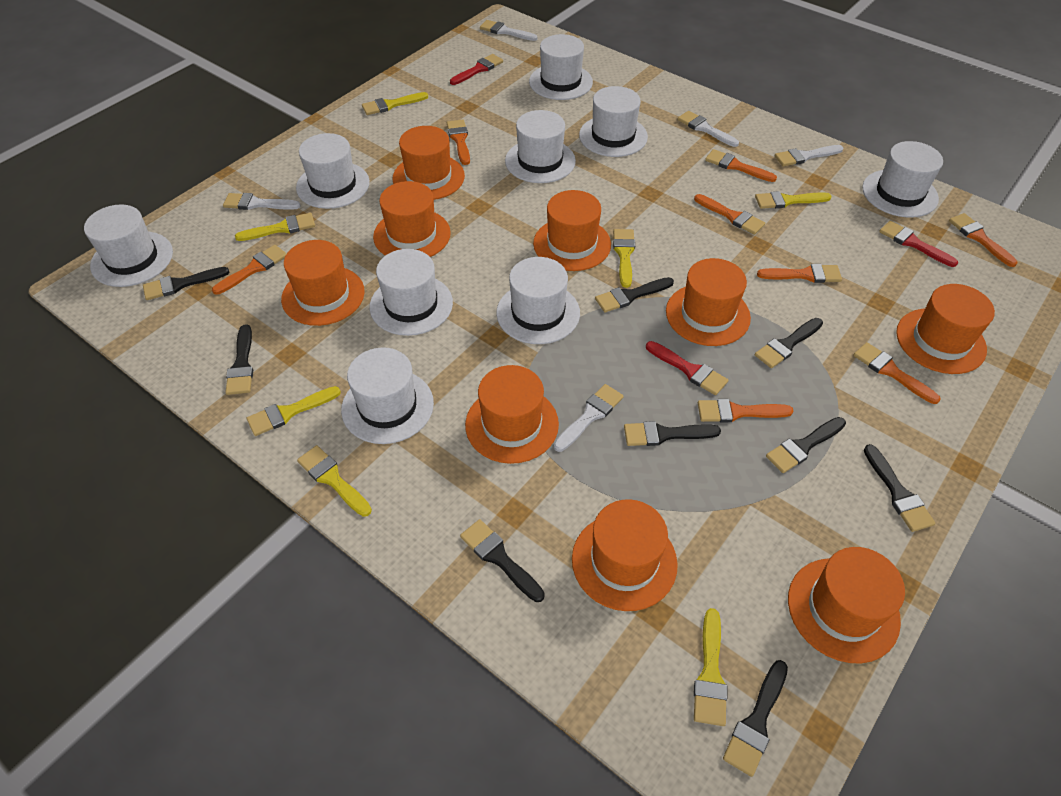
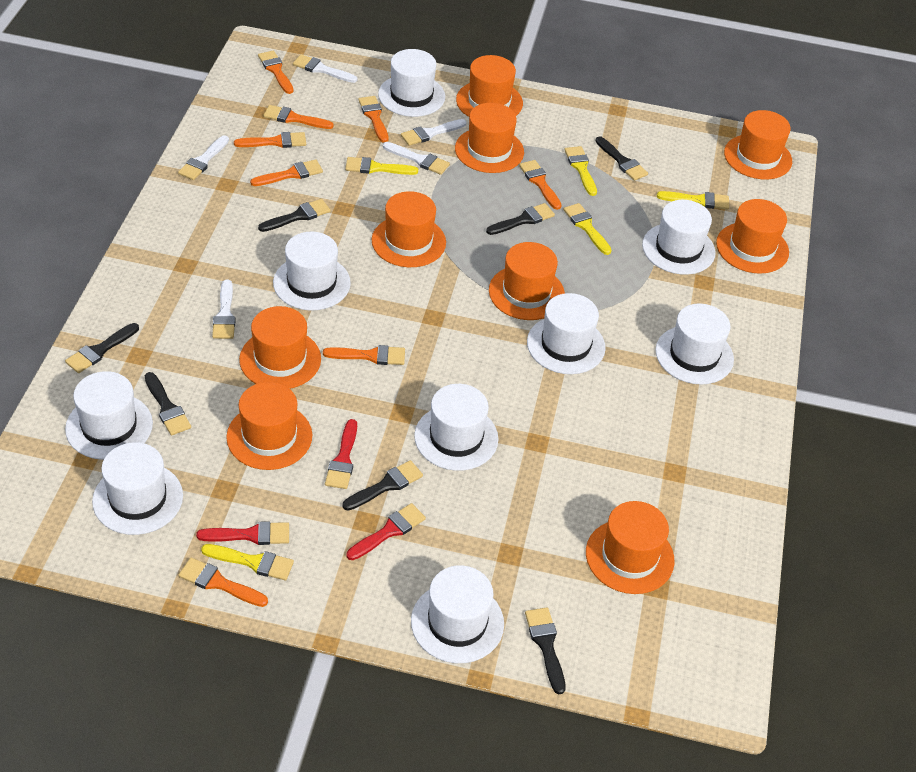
black brush: 9 -> 7
yellow brush: 7 -> 5

